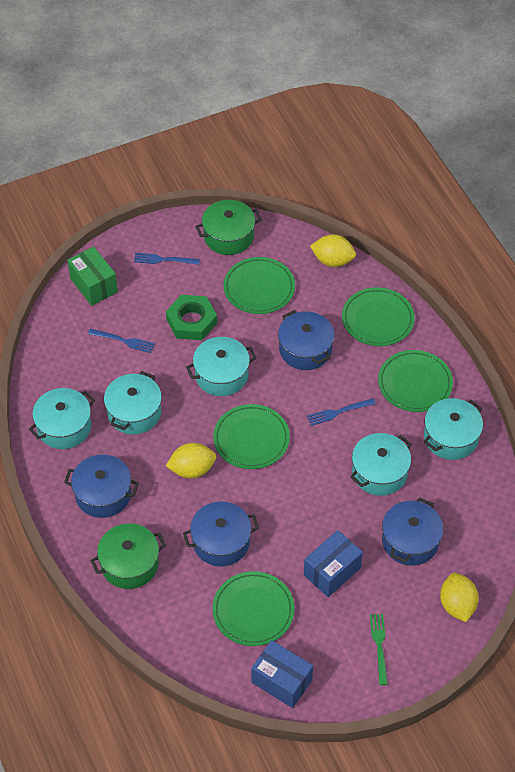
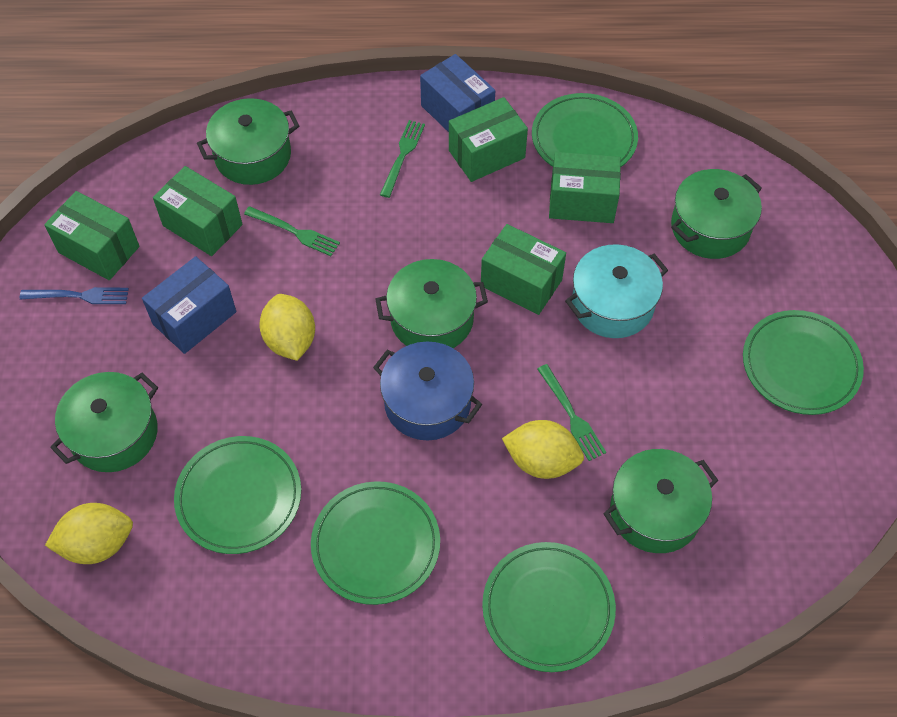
blue fork: 3 -> 1
blue pot: 4 -> 1
green box: 1 -> 5
green fork: 1 -> 3
green nut: 1 -> 0
green pot: 2 -> 5
turquoise pot: 5 -> 1

